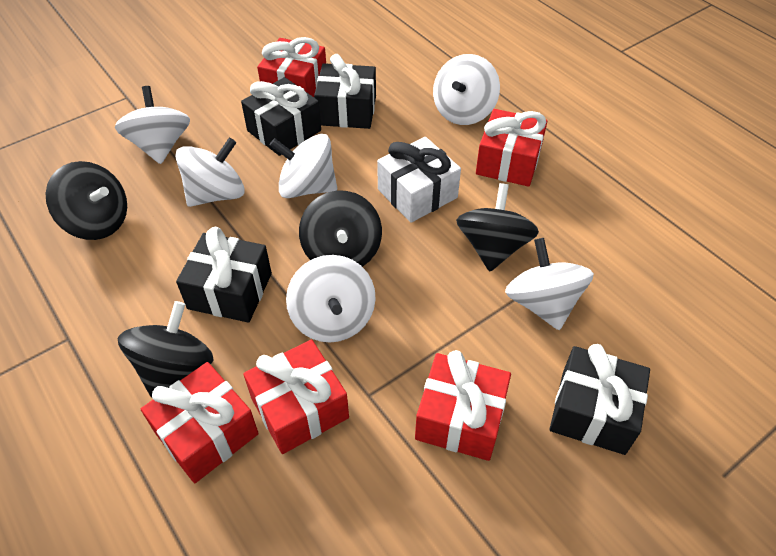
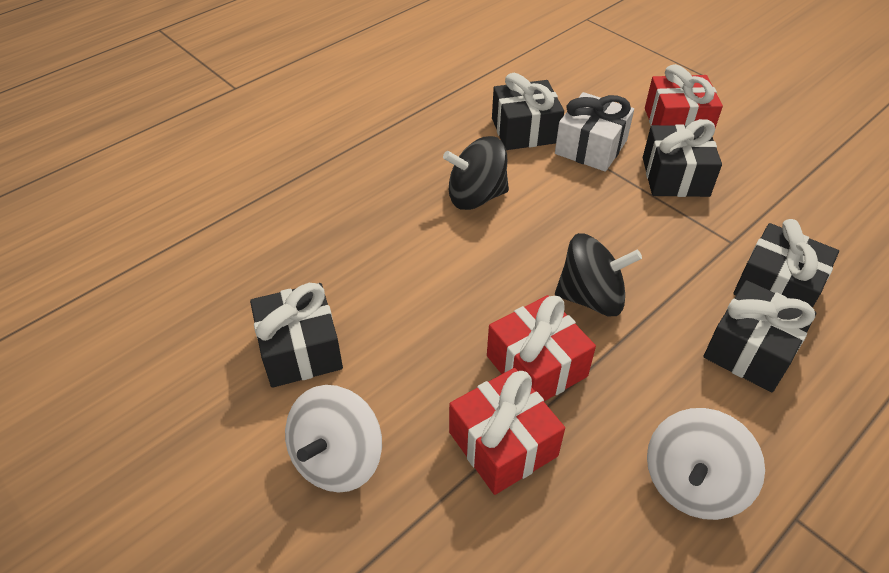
black gift: 4 -> 5
black spinning top: 4 -> 2
red gift: 5 -> 3
white spinning top: 6 -> 2

